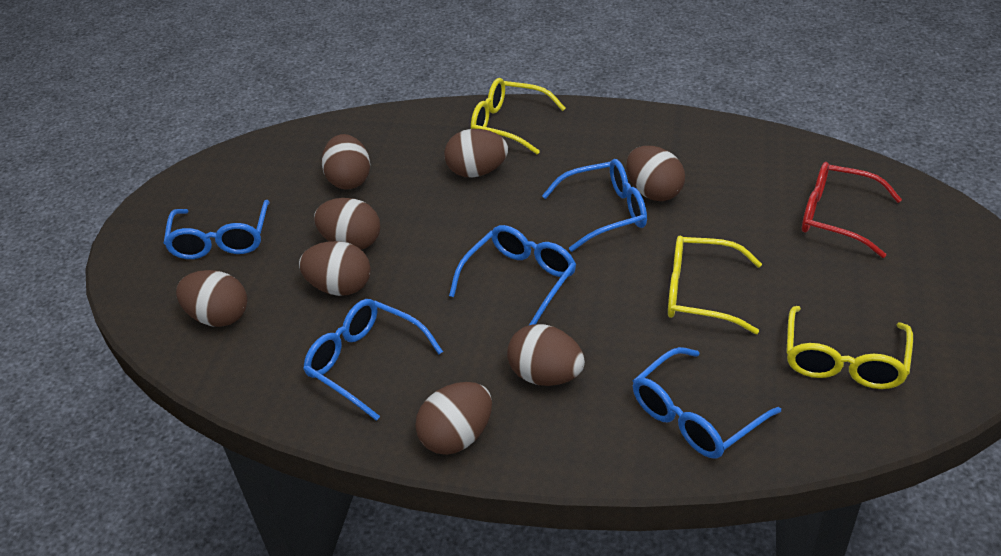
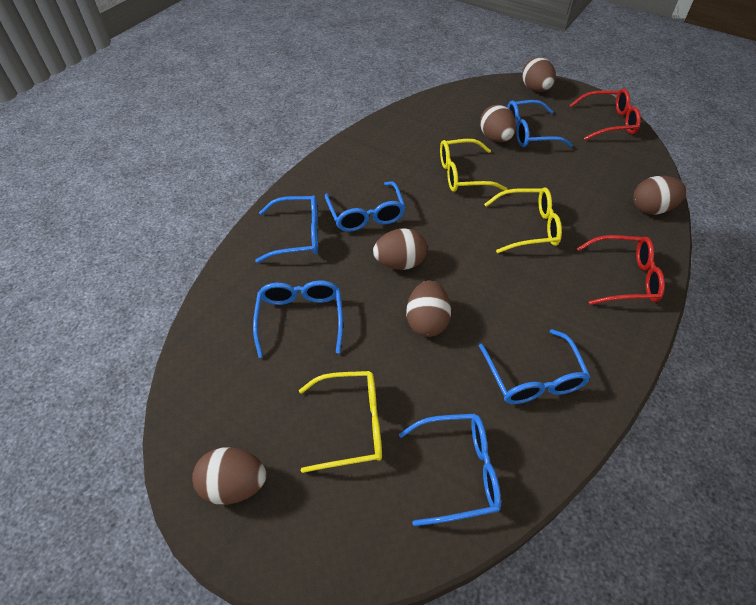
blue glasses: 5 -> 6
brown egg: 8 -> 6
red glasses: 1 -> 2

